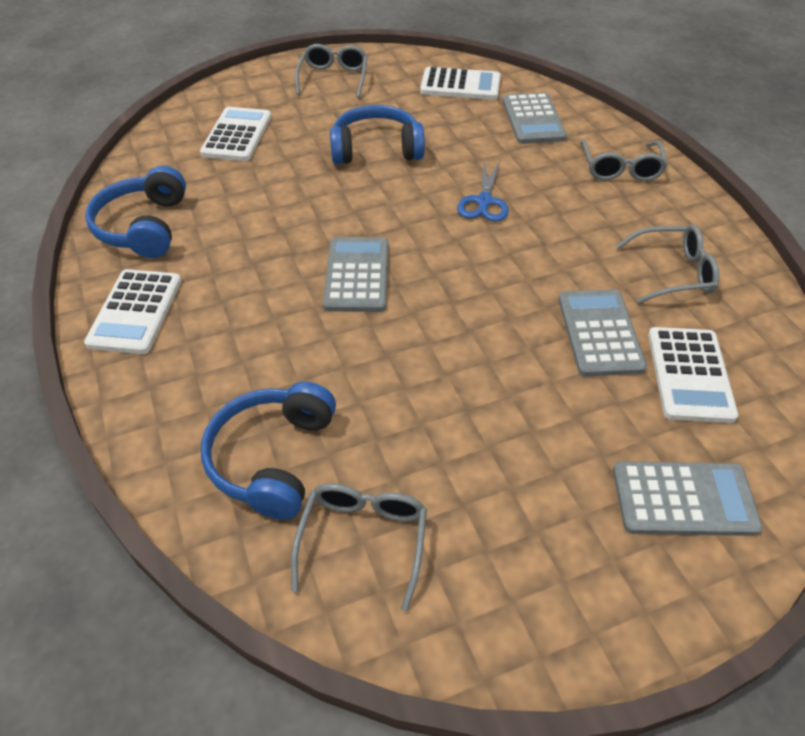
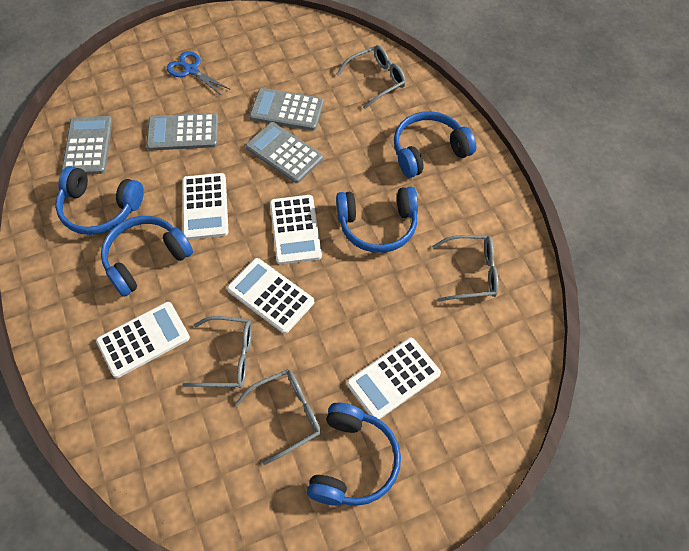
blue headphones: 3 -> 5
white calculator: 4 -> 5

